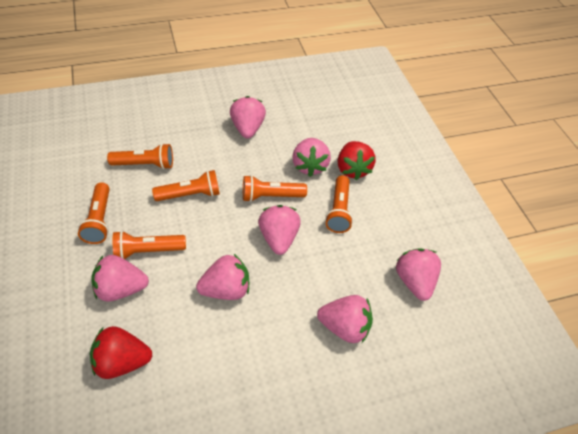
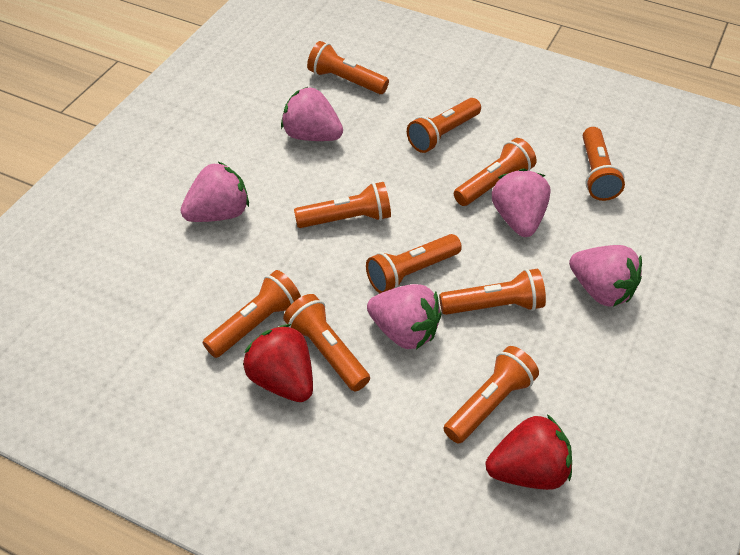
orange flashlight: 6 -> 10
pink strawberry: 7 -> 5

